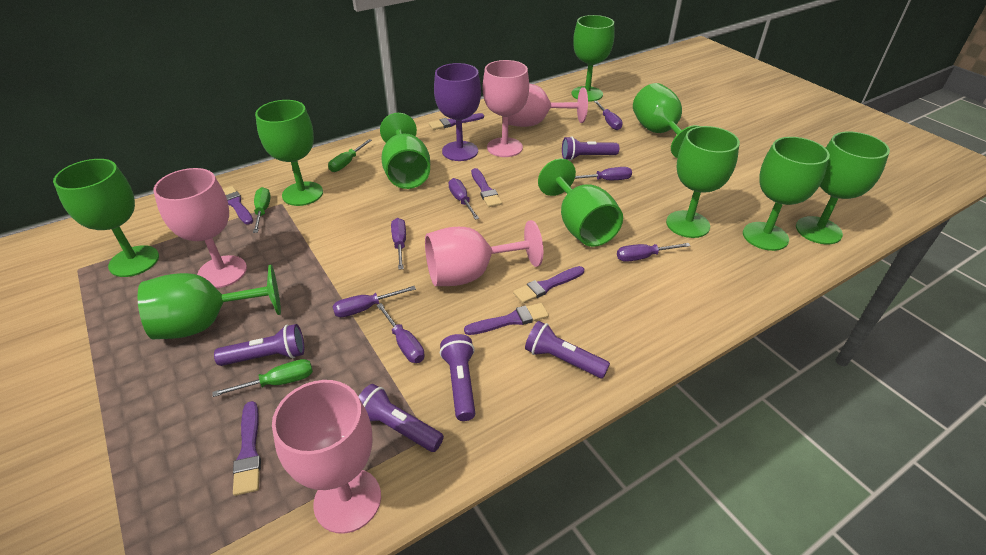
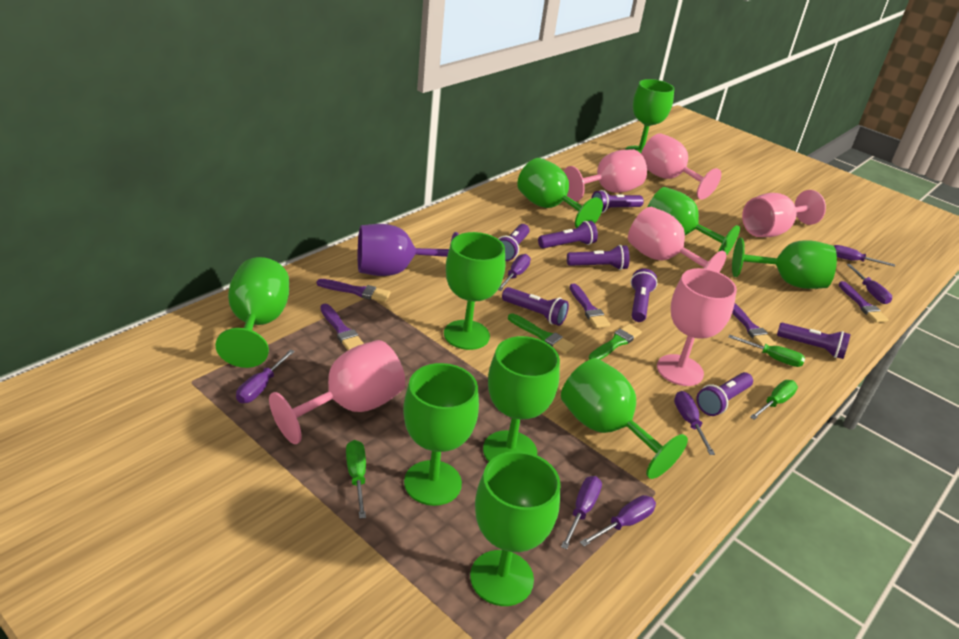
green brush: 0 -> 2
pink goblet: 5 -> 6
purple brush: 6 -> 5
purple flashlight: 5 -> 8

